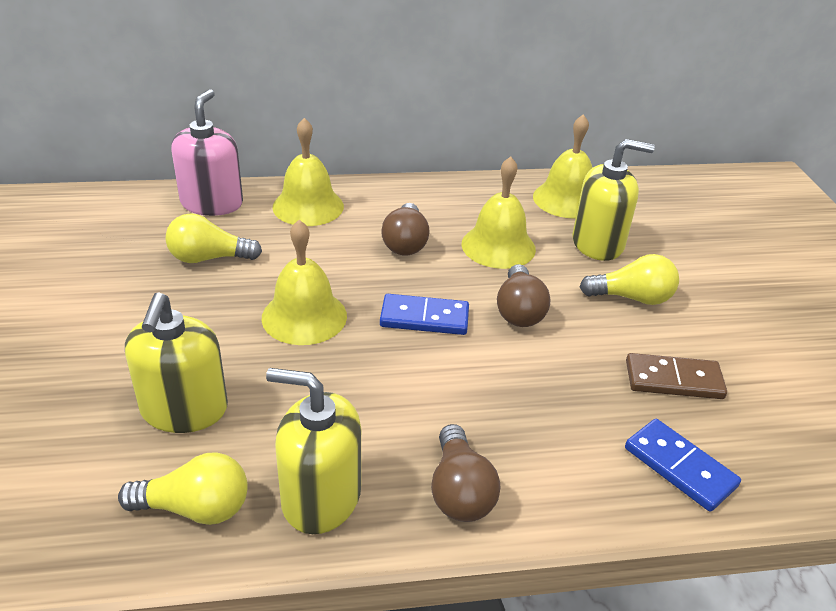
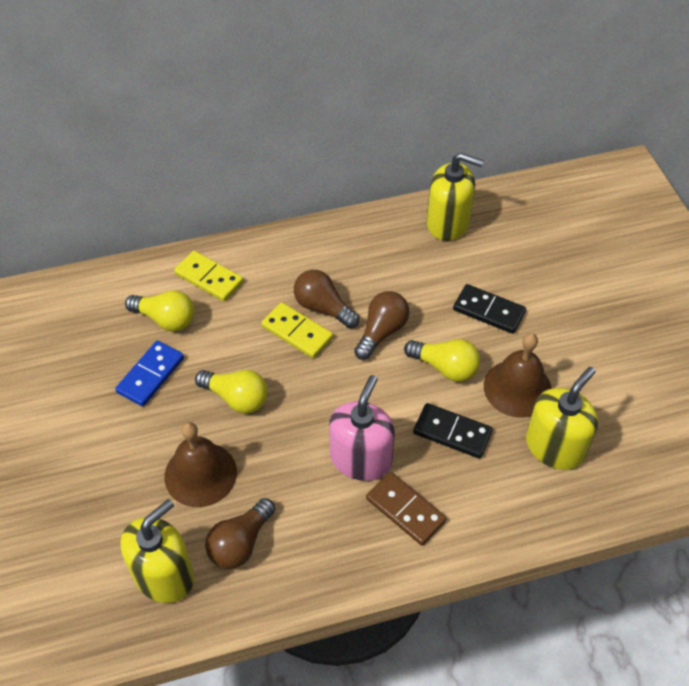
black domino: 0 -> 2
blue domino: 2 -> 1
brown bell: 0 -> 2
yellow bell: 4 -> 0
yellow domino: 0 -> 2

